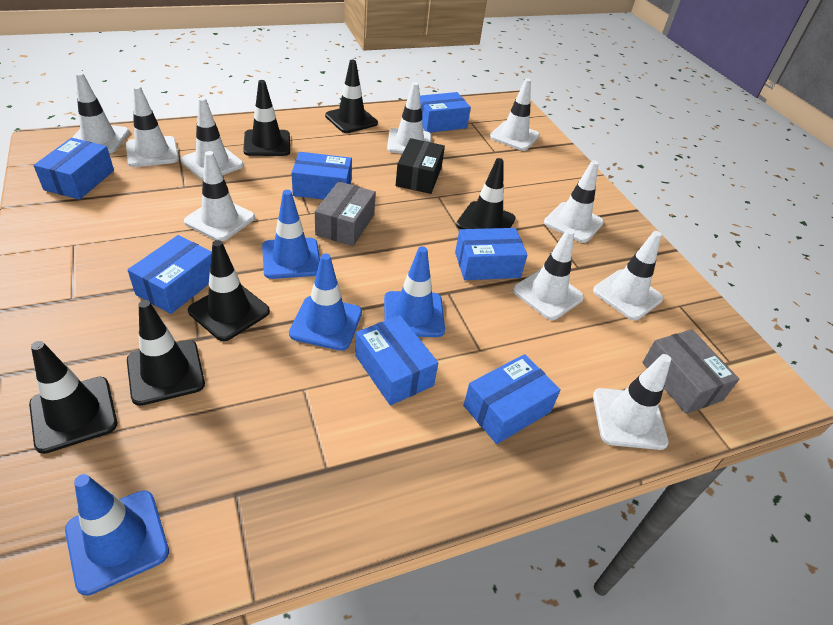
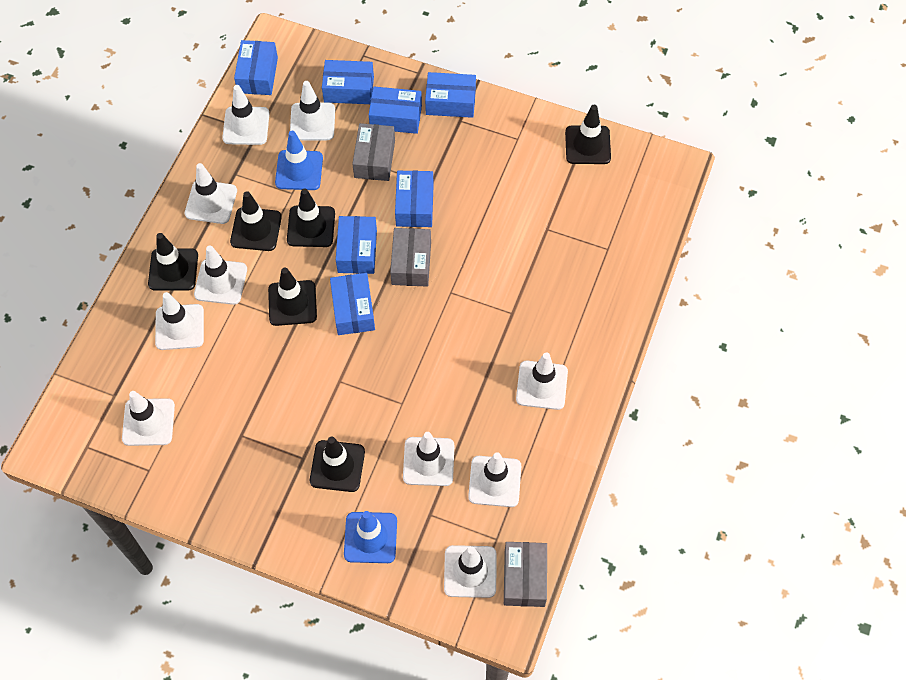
black box: 1 -> 0
blue traffic cone: 4 -> 2
grey box: 2 -> 3

